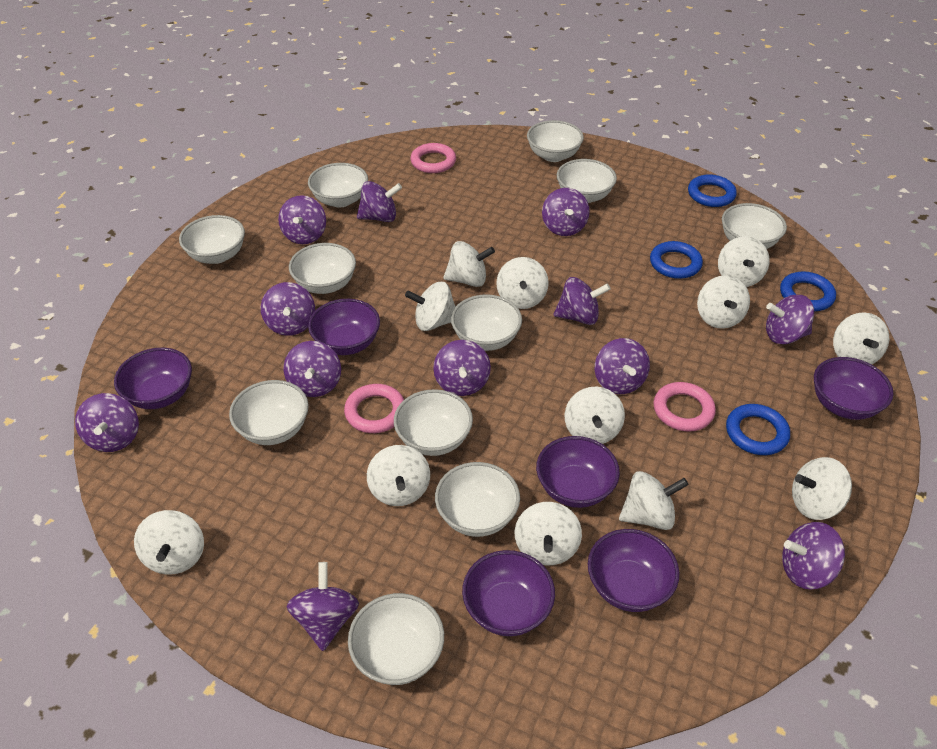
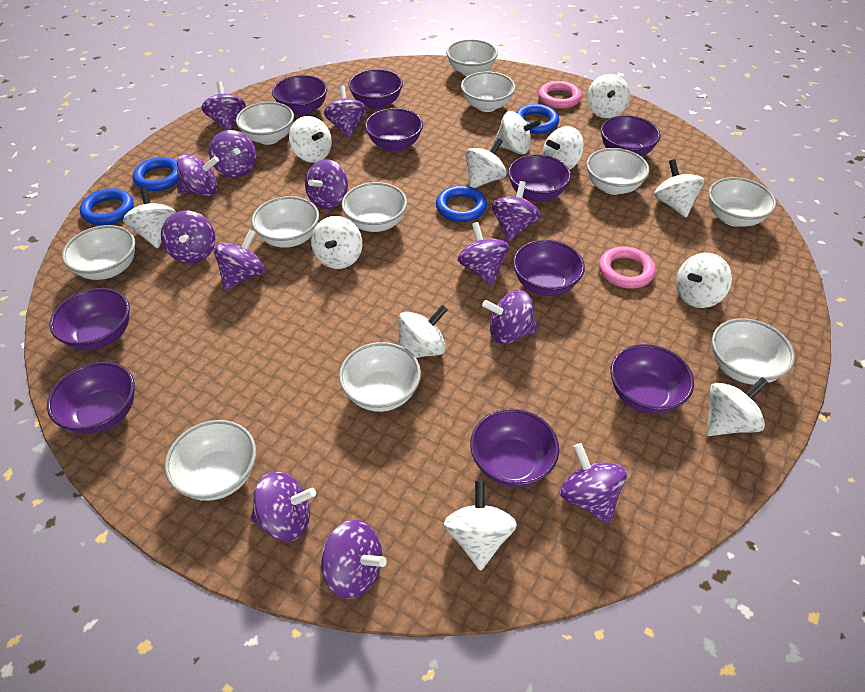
pink ring: 3 -> 2
purple bowl: 6 -> 10
purple spinning top: 12 -> 13

